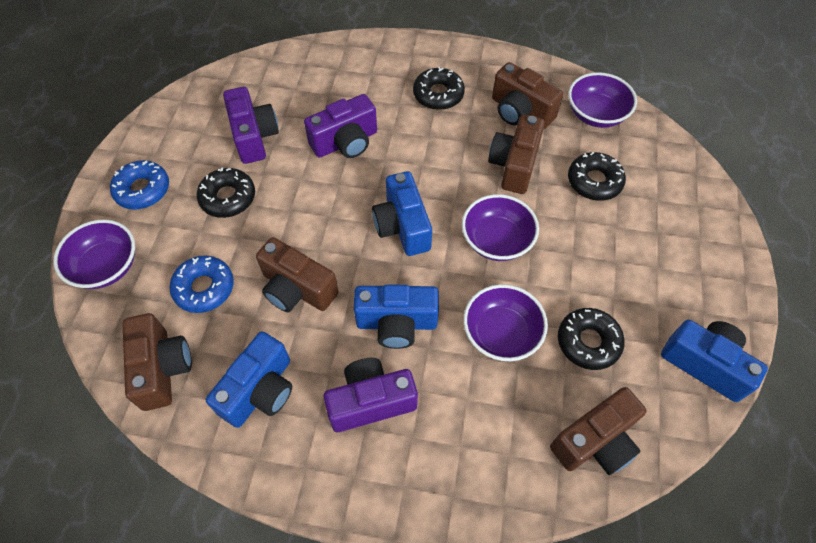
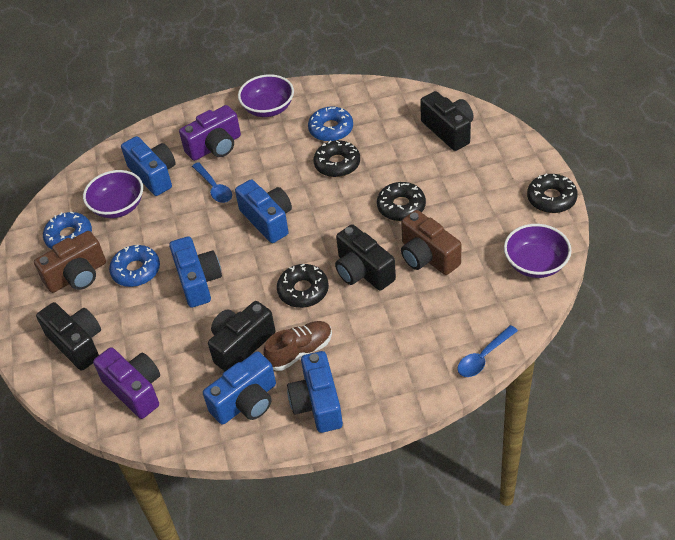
black camera: 0 -> 4
blue camera: 4 -> 5
blue donut: 2 -> 3
blue spoon: 0 -> 2
brown camera: 5 -> 2
brown shoe: 0 -> 1
purple bowl: 4 -> 3
purple camera: 3 -> 2

